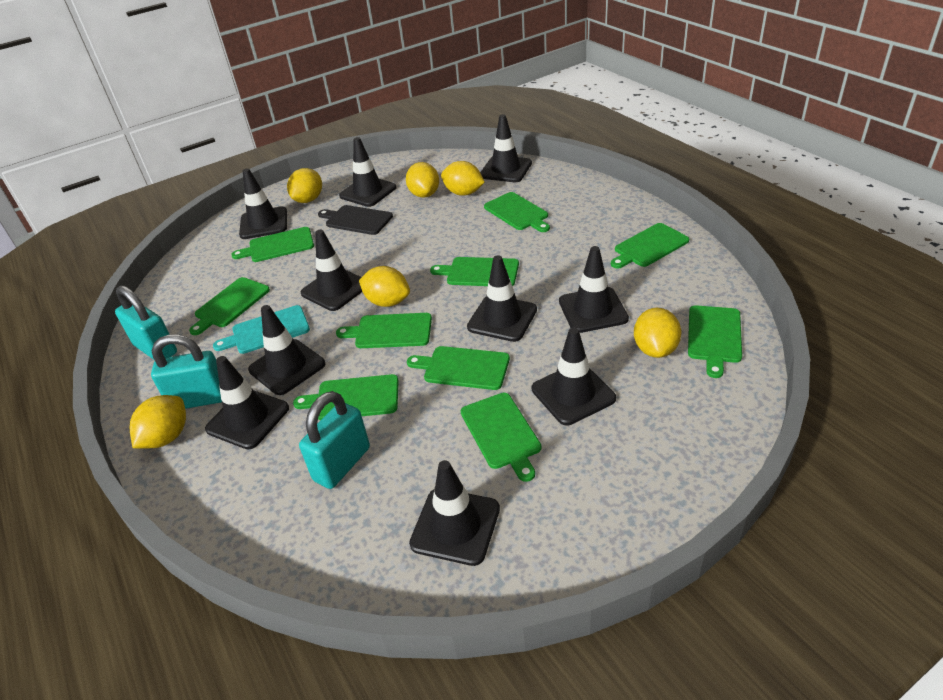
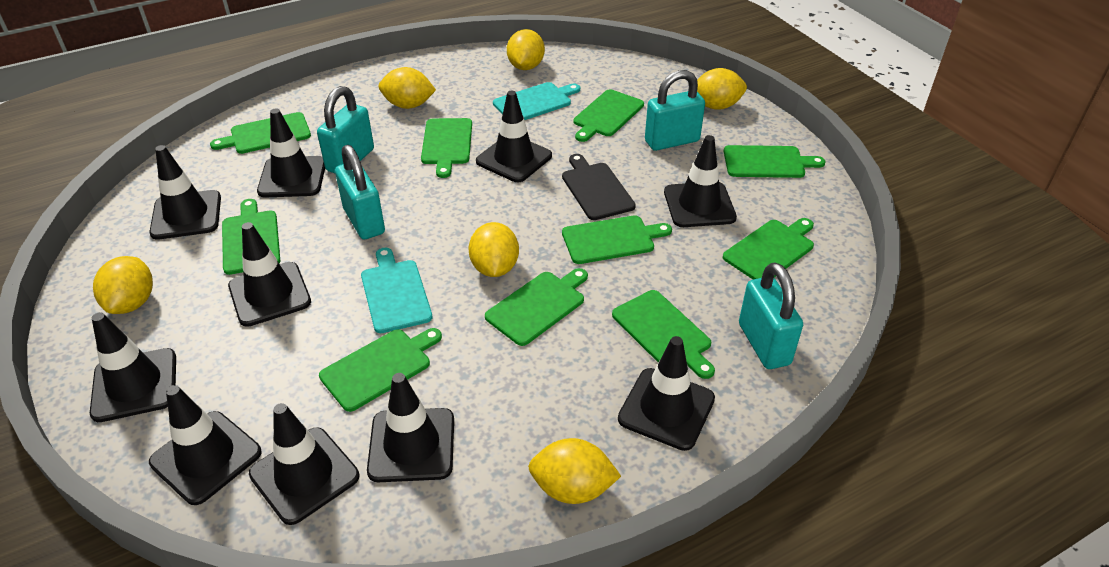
turquoise cutting board: 1 -> 2
turquoise padlock: 3 -> 4

